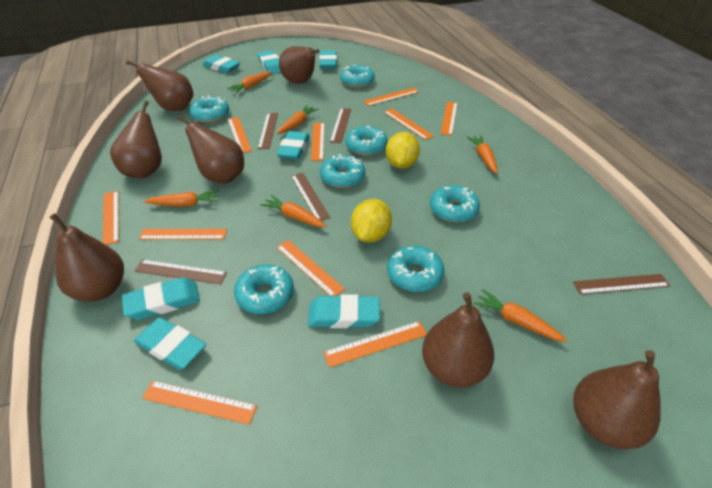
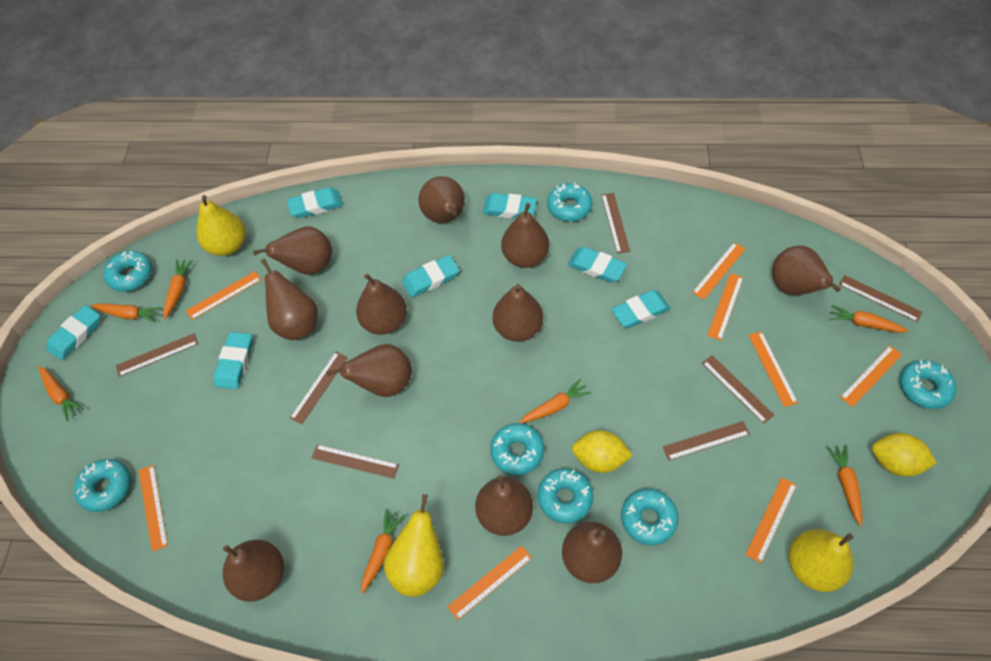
brown pear: 7 -> 11
brown ruler: 5 -> 7
orange carrot: 6 -> 7
orange ruler: 10 -> 8
yellow pear: 0 -> 3

